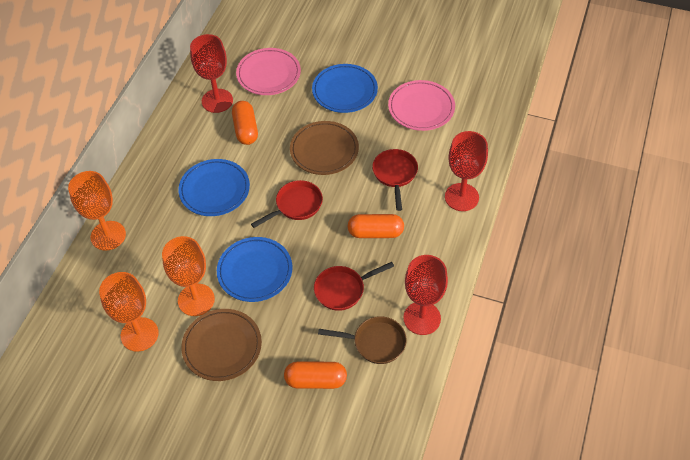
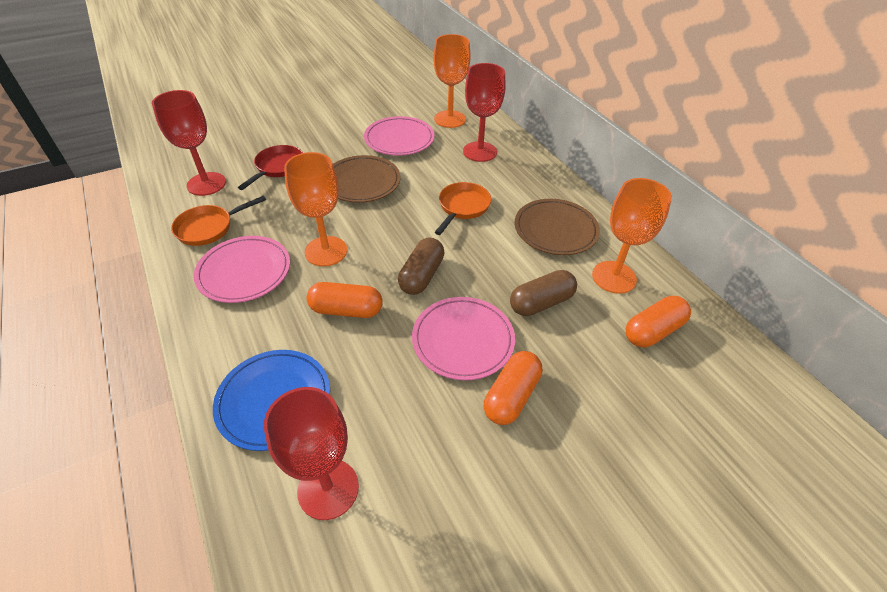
blue plate: 3 -> 1
brown capsule: 0 -> 2
brown pan: 1 -> 0
orange pan: 0 -> 2
pink plate: 2 -> 3
red pan: 3 -> 1

